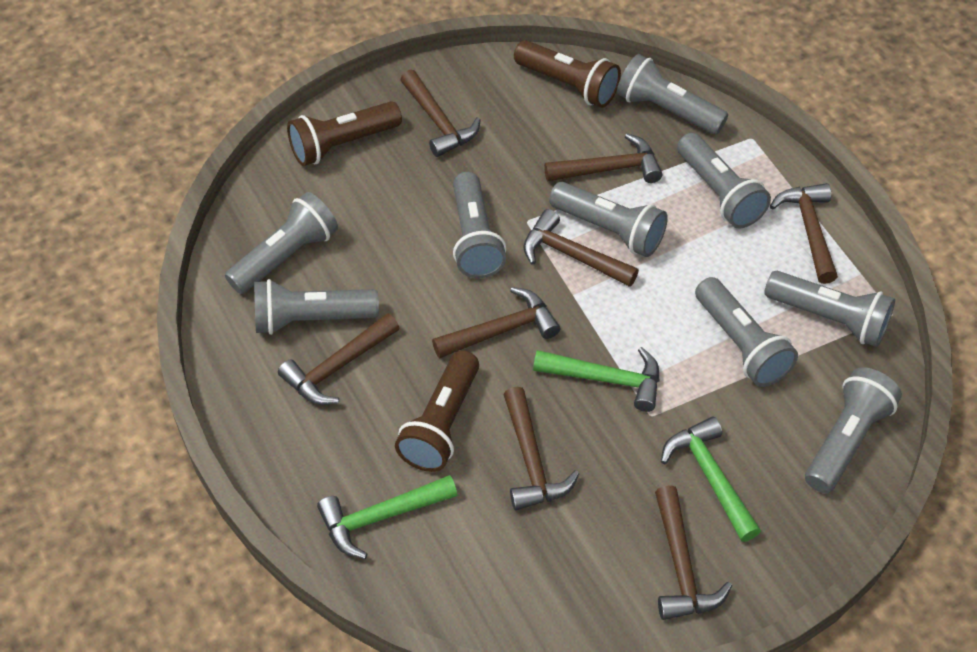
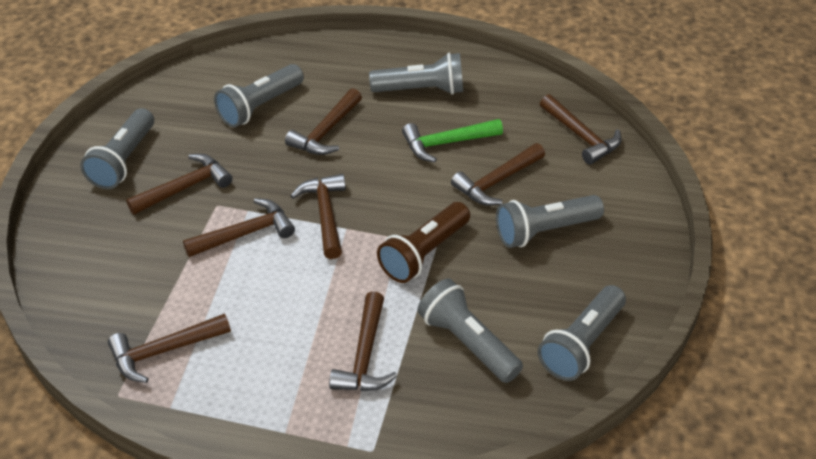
brown flashlight: 3 -> 1
green hammer: 3 -> 1
grey flashlight: 9 -> 6

